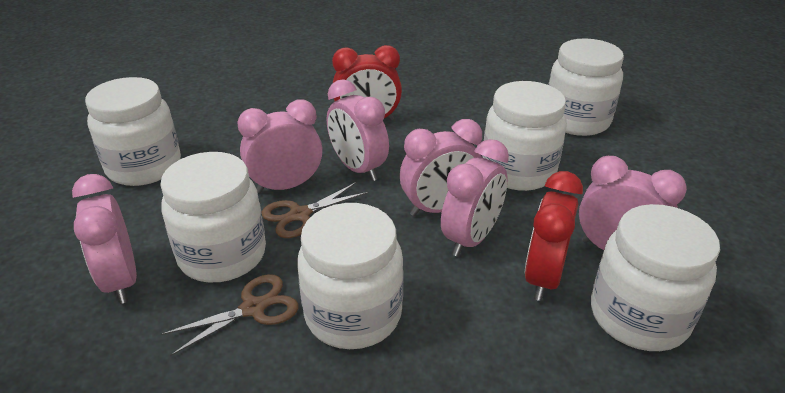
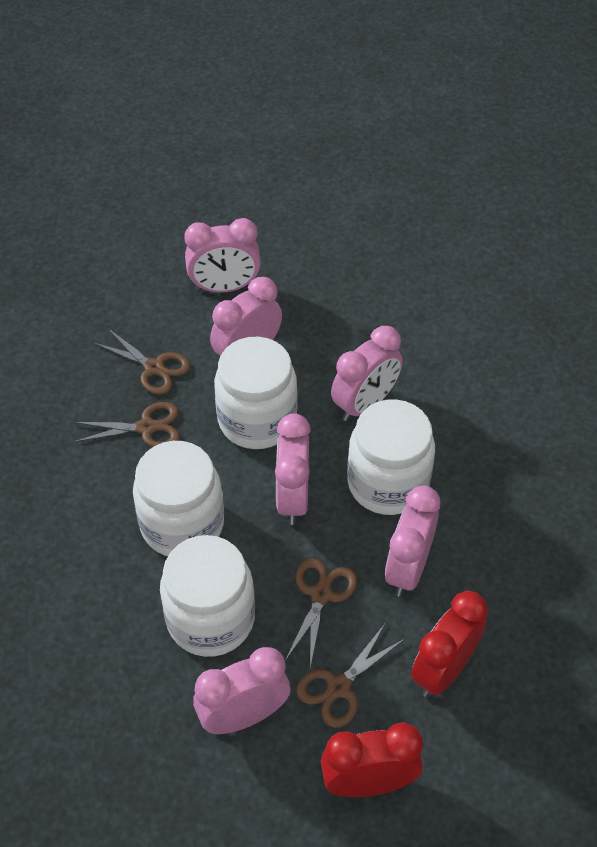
brown scissors: 2 -> 4
white jar: 6 -> 4

